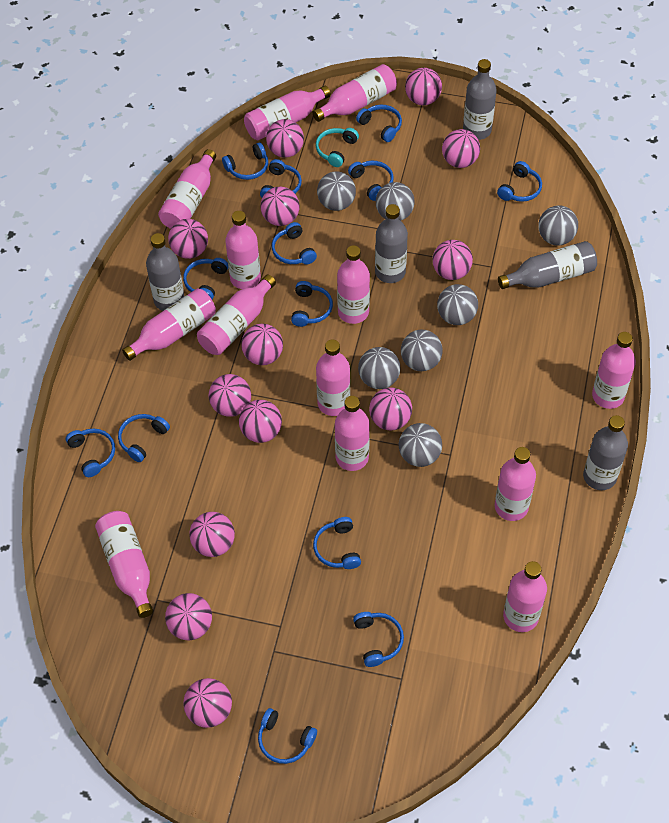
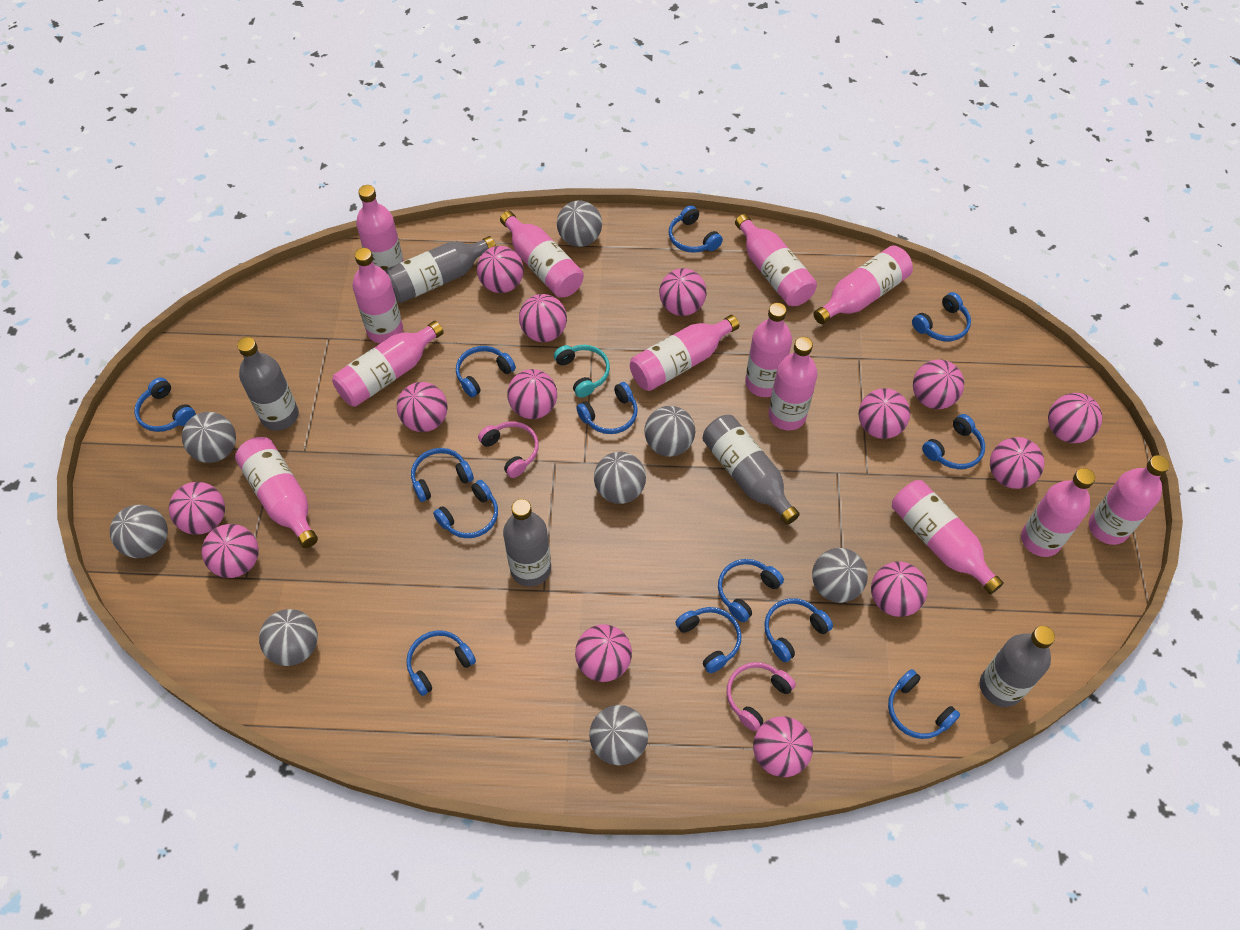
grey ball: 7 -> 8
pink ball: 13 -> 14
pink headphones: 0 -> 2

